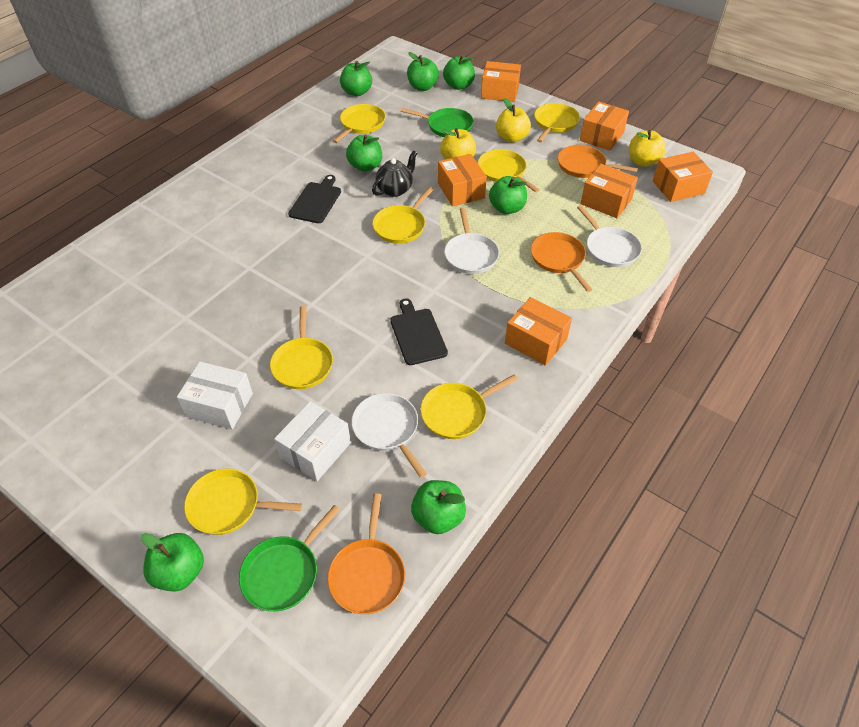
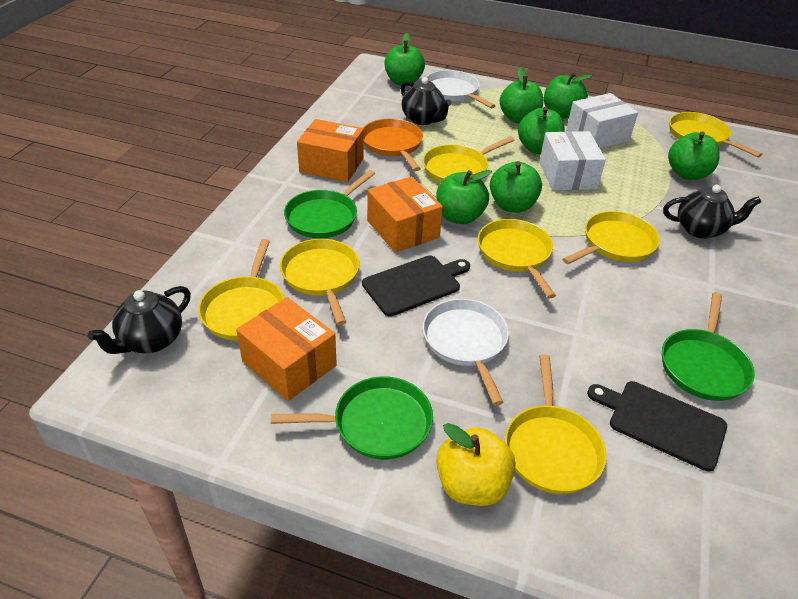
black teapot: 1 -> 3
green pan: 2 -> 3
orange box: 6 -> 3
orange pan: 3 -> 1
white pan: 3 -> 2
yellow apple: 3 -> 1

